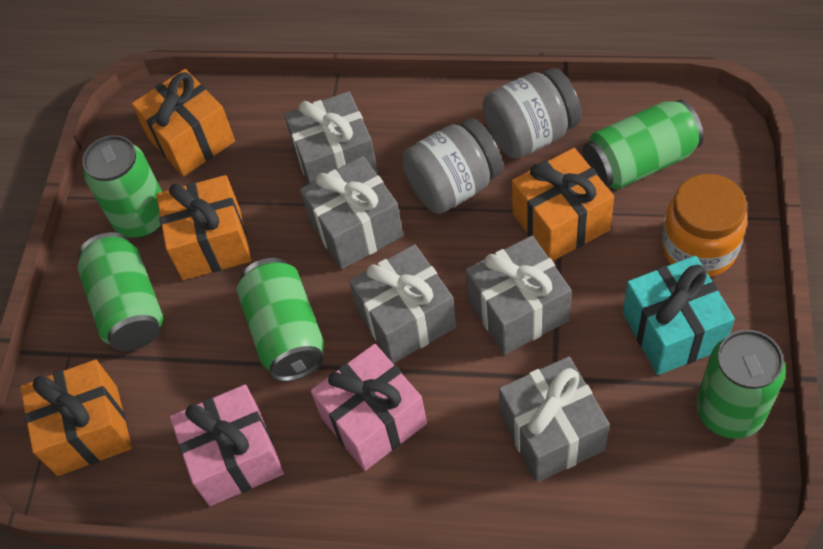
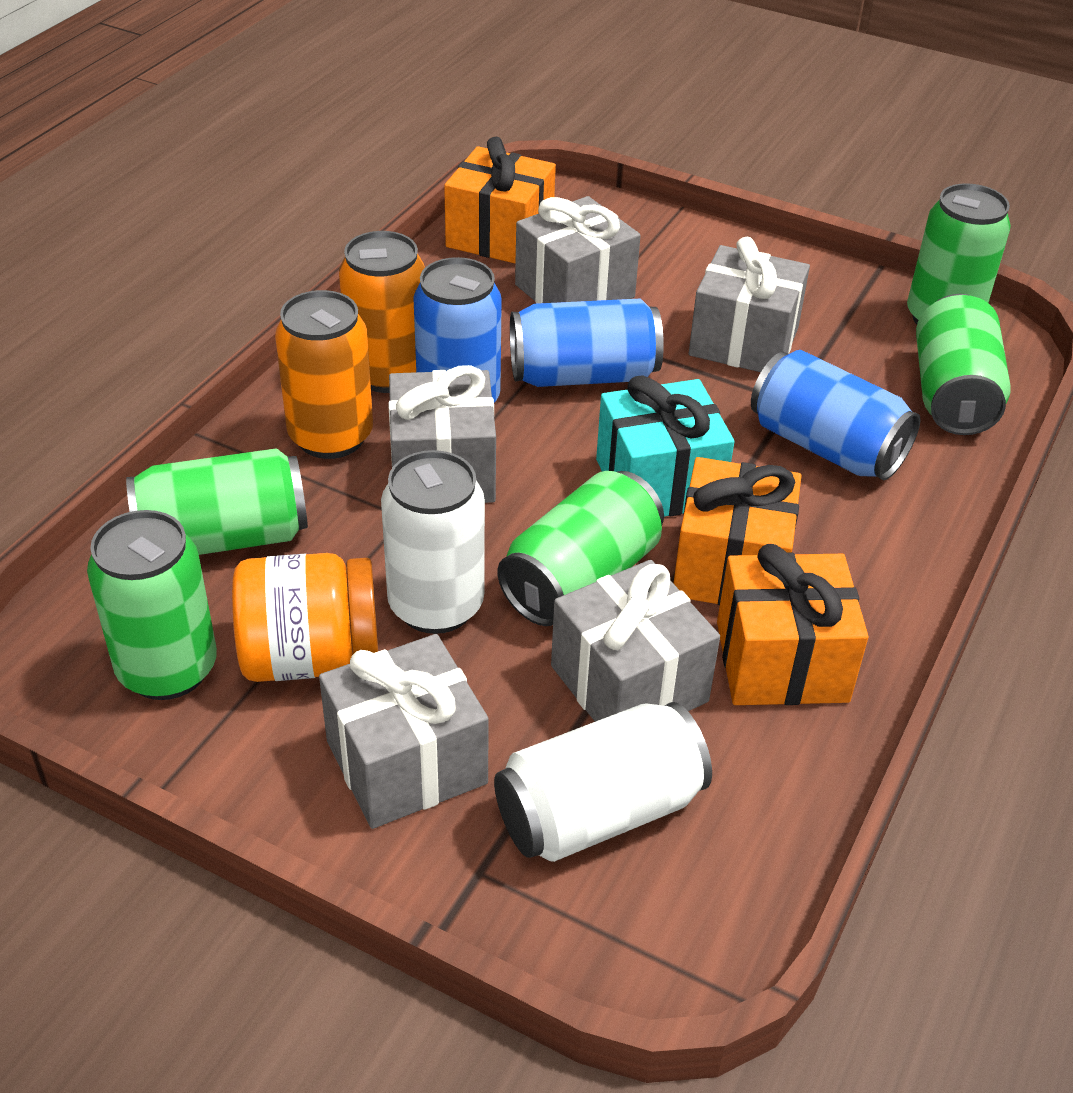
blue can: 0 -> 3
grey jar: 2 -> 0
orange can: 0 -> 2
orange gift: 4 -> 3
pink gift: 2 -> 0
white can: 0 -> 2

